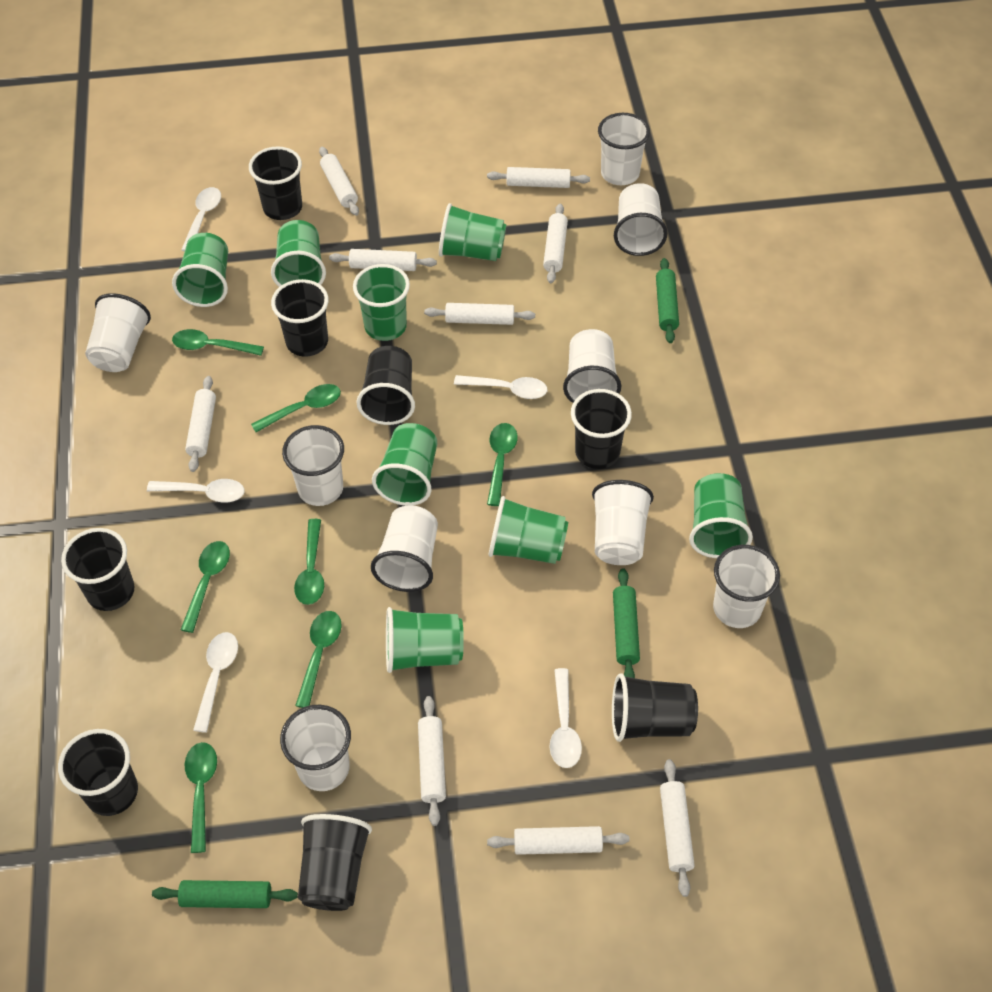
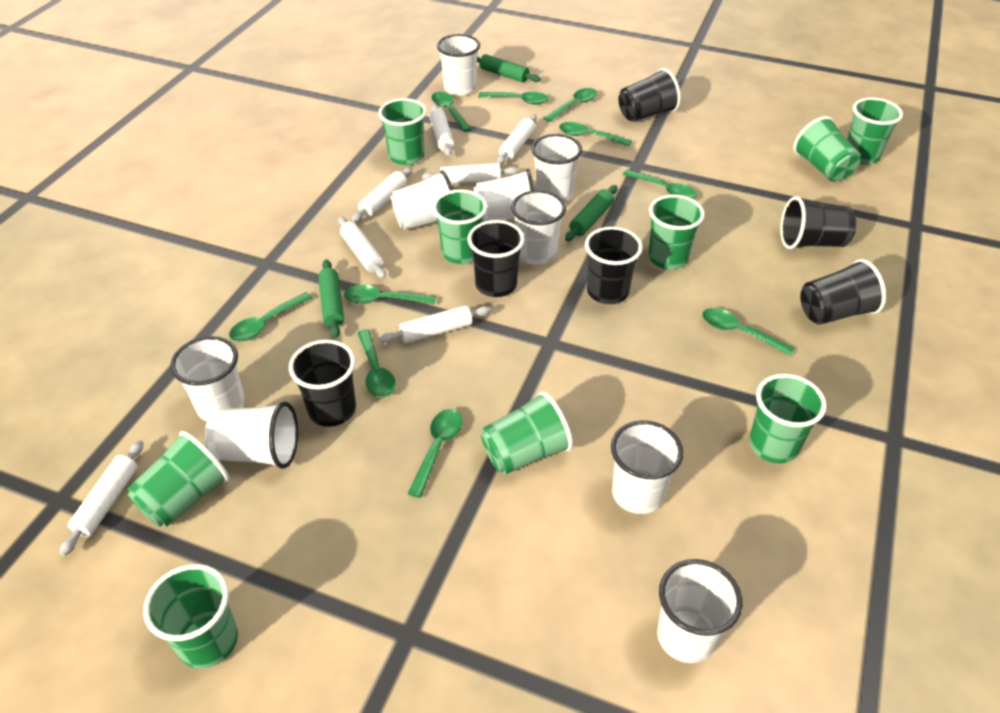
black cup: 8 -> 6
green cup: 8 -> 9
green spoon: 7 -> 10
white rolling pin: 9 -> 7
white spoon: 5 -> 0

